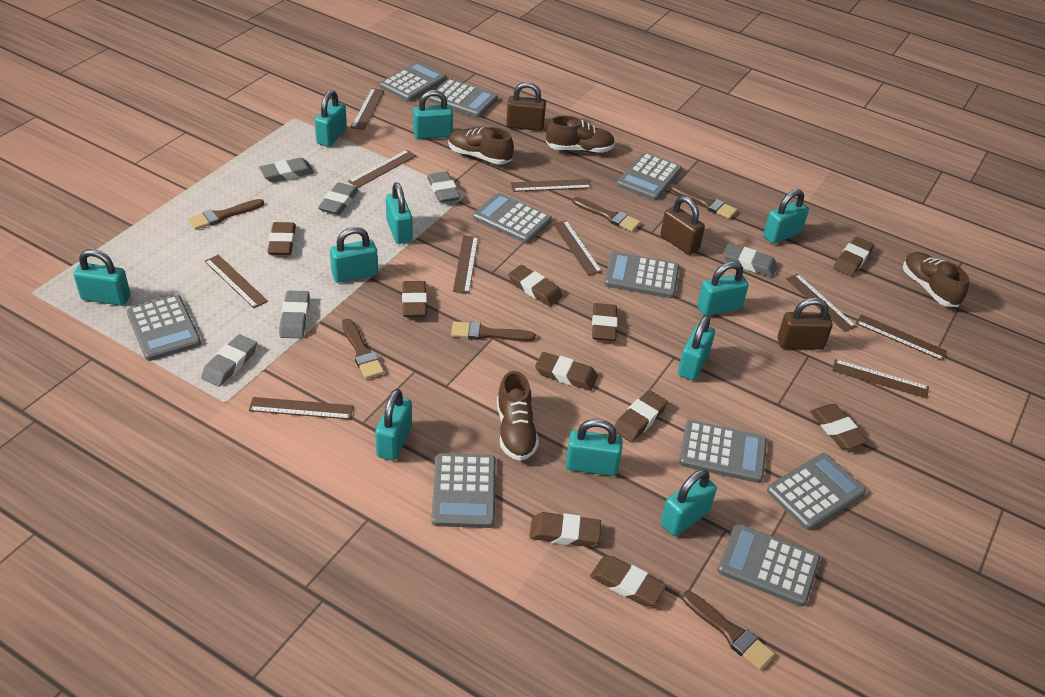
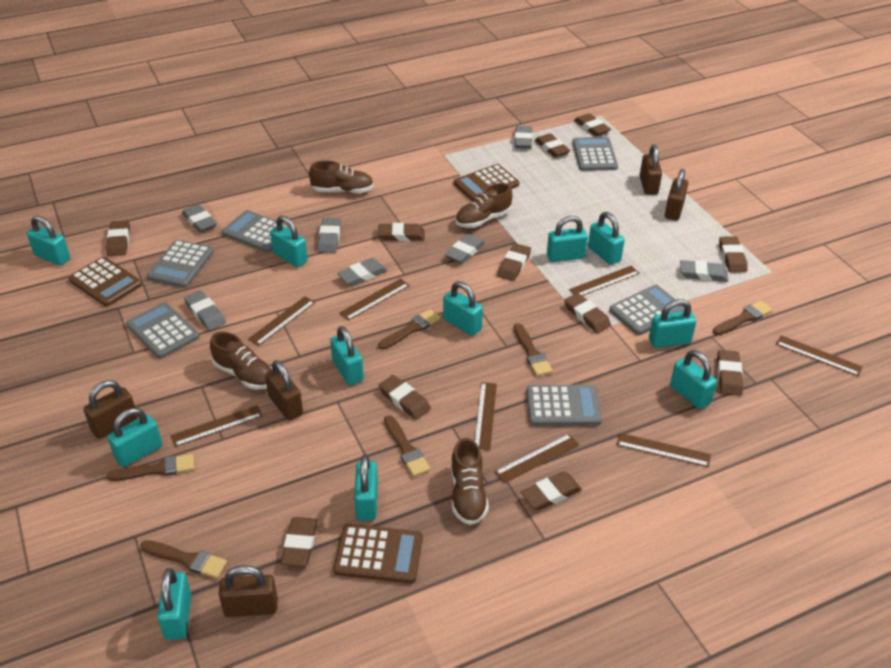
brown calculator: 0 -> 3
brown eraser: 10 -> 11
brown padlock: 3 -> 5
brown ruler: 10 -> 8
grey calculator: 10 -> 6
grey eraser: 6 -> 7

